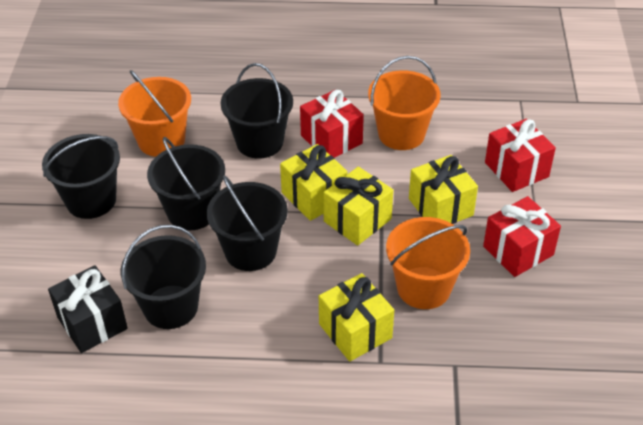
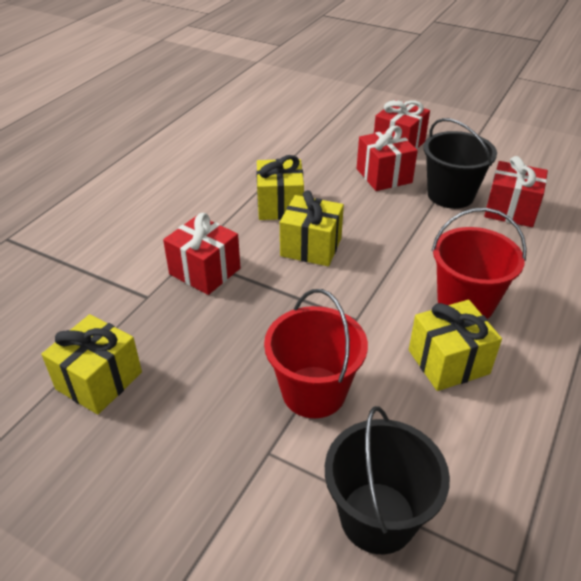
black bucket: 5 -> 2
black gift: 1 -> 0
orange bucket: 3 -> 0
red bucket: 0 -> 2
red gift: 3 -> 4

